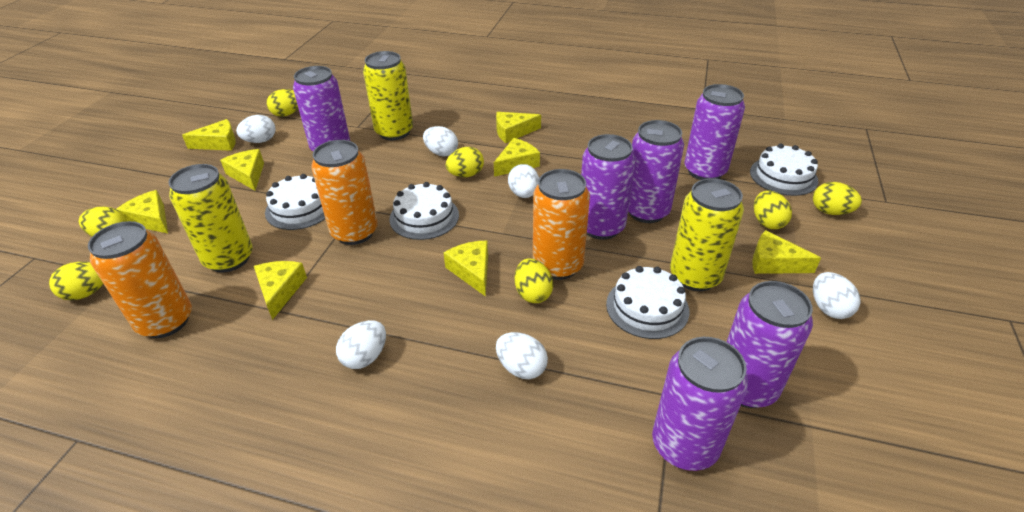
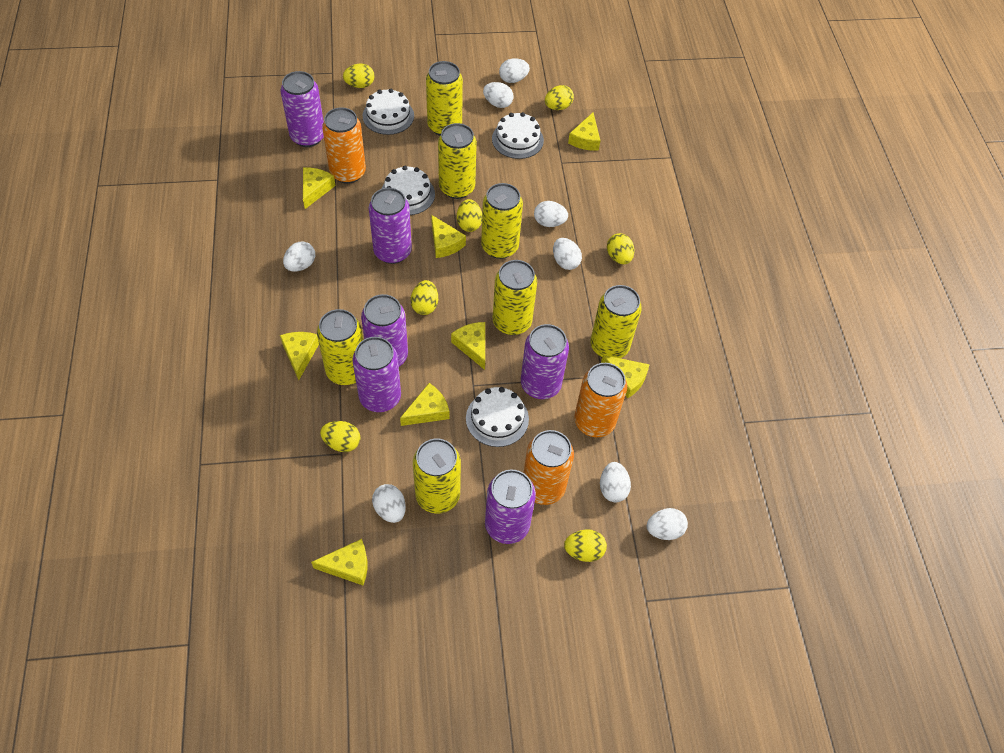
white egg: 6 -> 8
yellow can: 3 -> 7

